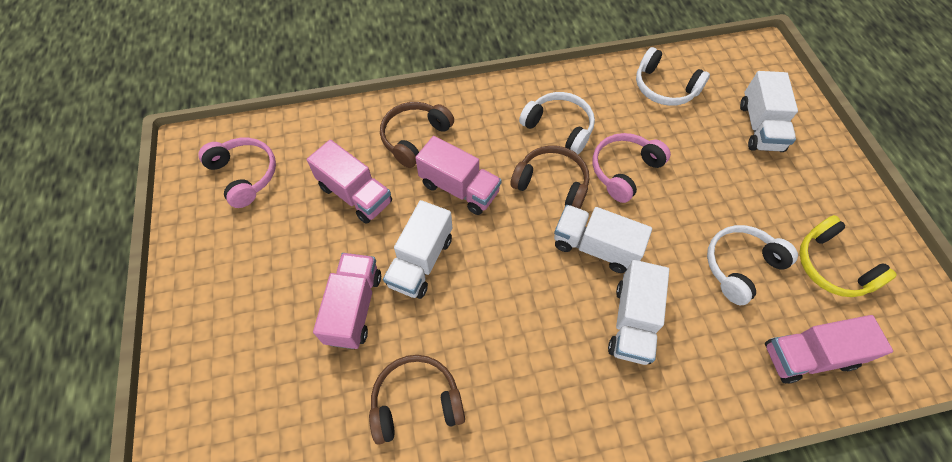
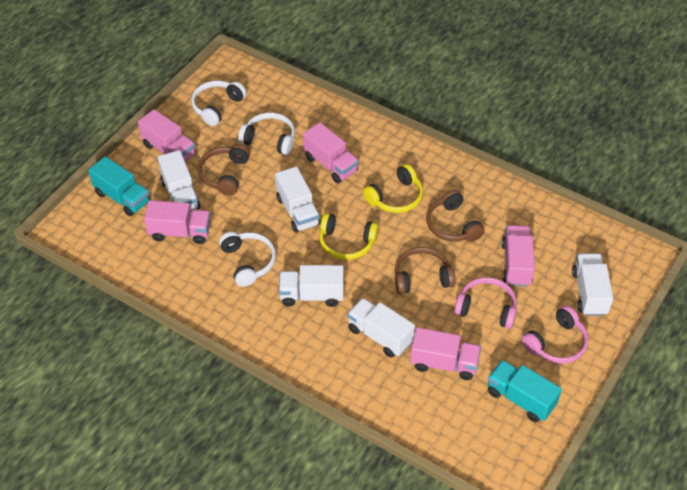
pink truck: 4 -> 5
turquoise truck: 0 -> 2
white truck: 4 -> 5
yellow headphones: 1 -> 2

